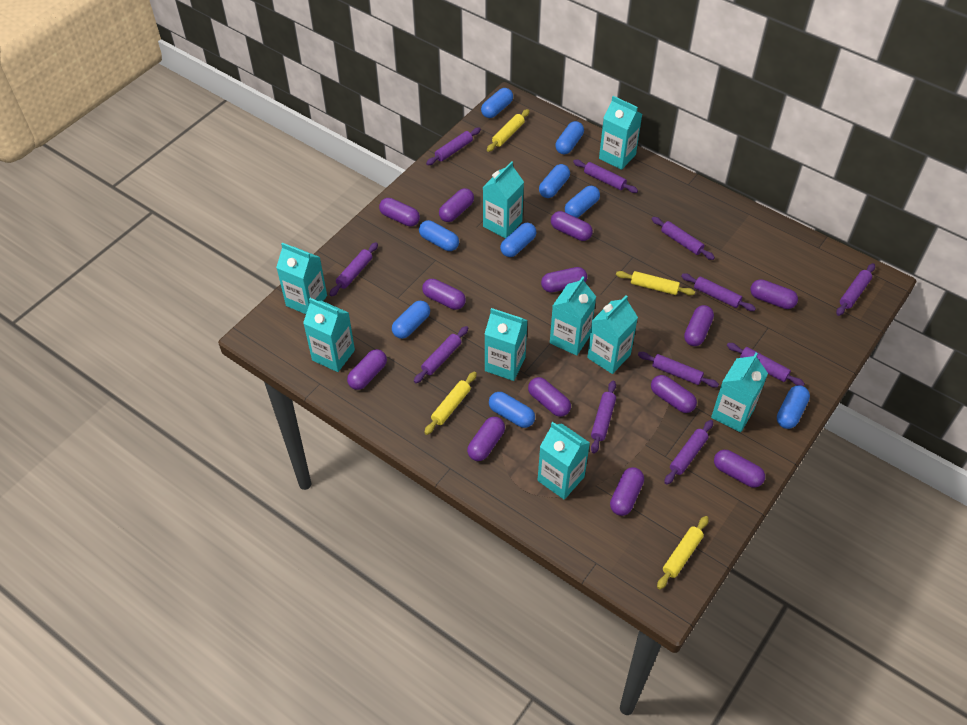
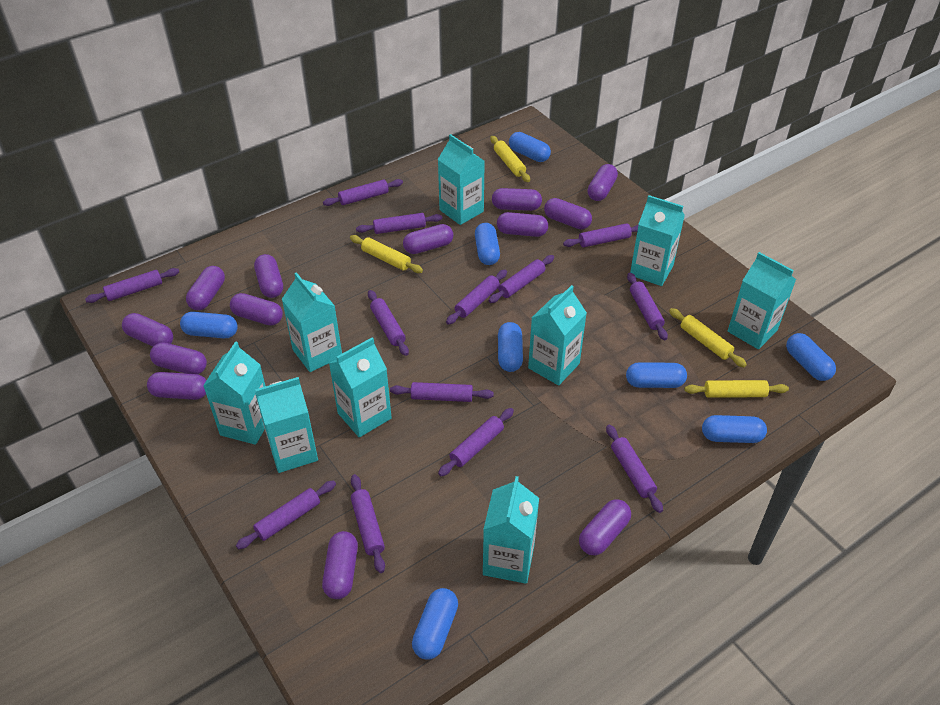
blue capsule: 9 -> 8
purple rolling pin: 11 -> 13

